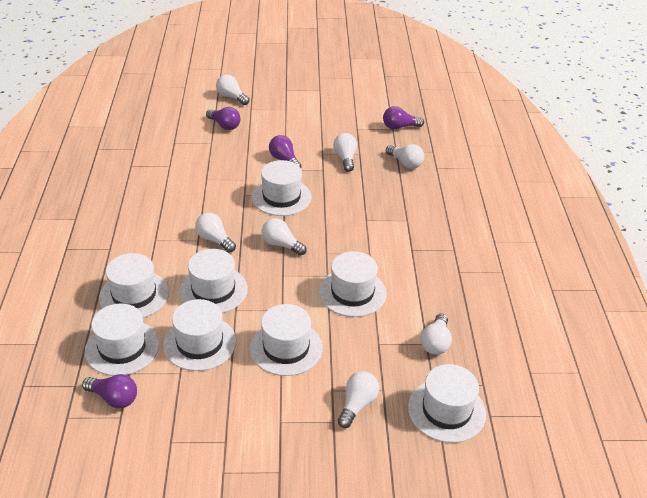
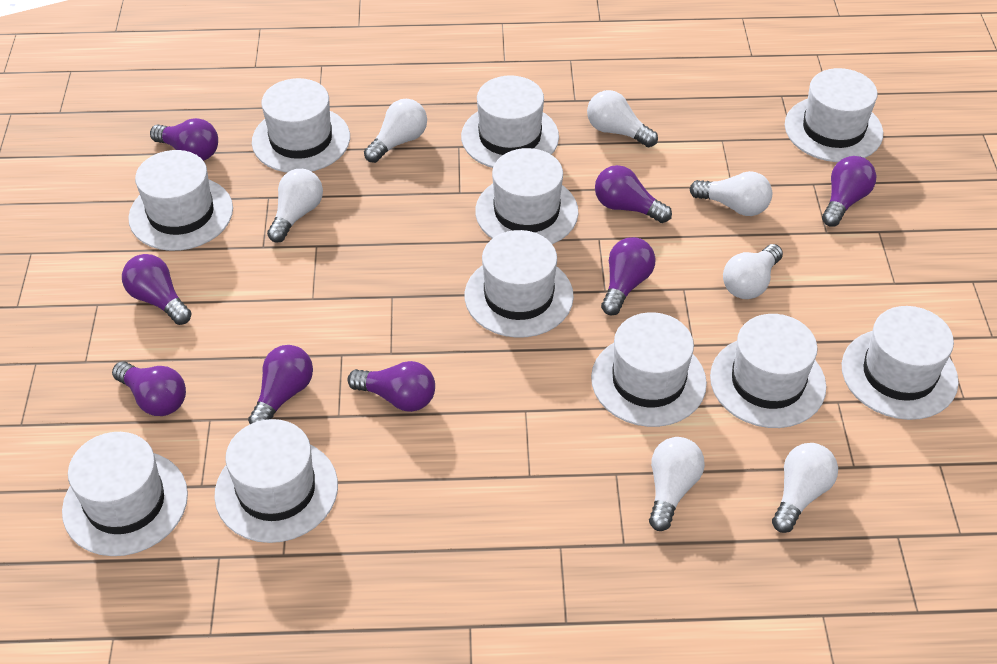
purple light bulb: 4 -> 8
white hat: 8 -> 11

